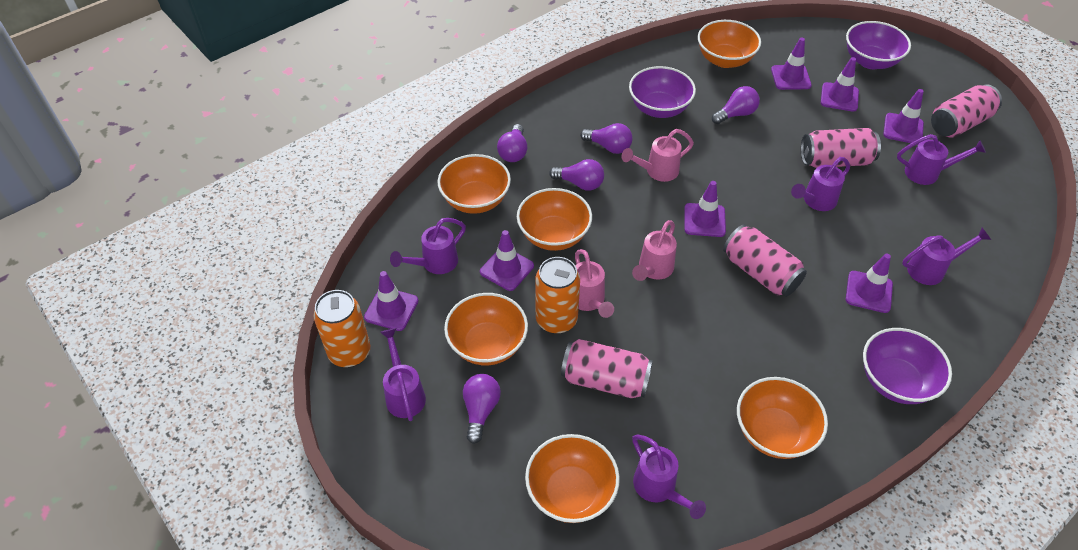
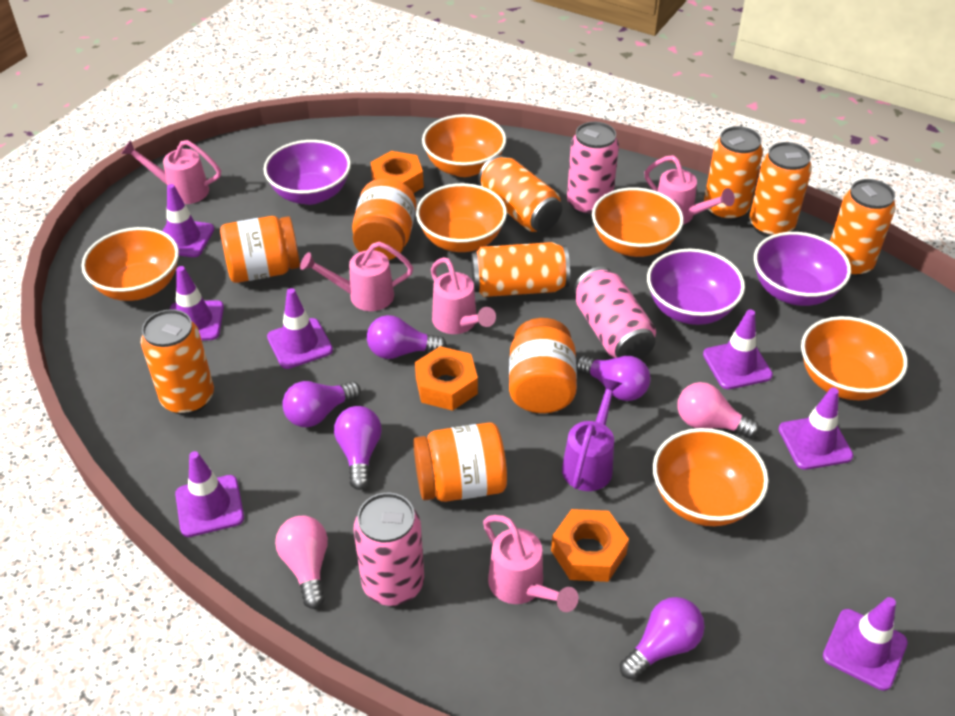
orange can: 2 -> 6
orange jar: 0 -> 4
orange nut: 0 -> 3
pink can: 4 -> 3
pink light bulb: 0 -> 2
pink watering can: 3 -> 5
purple watering can: 6 -> 1

